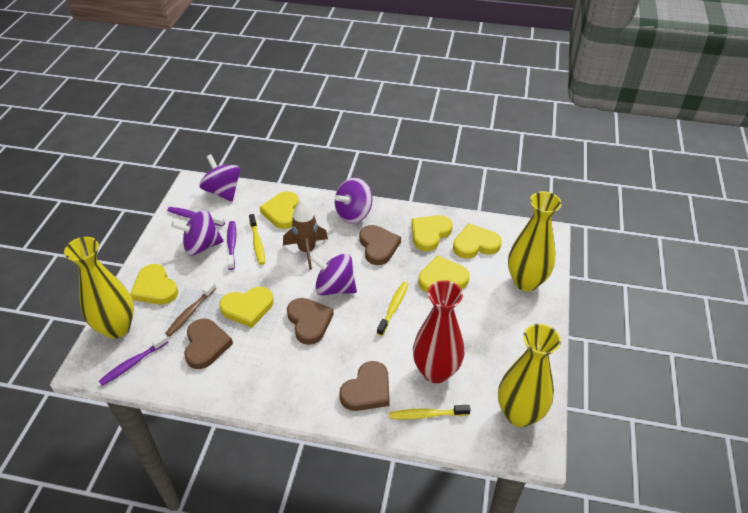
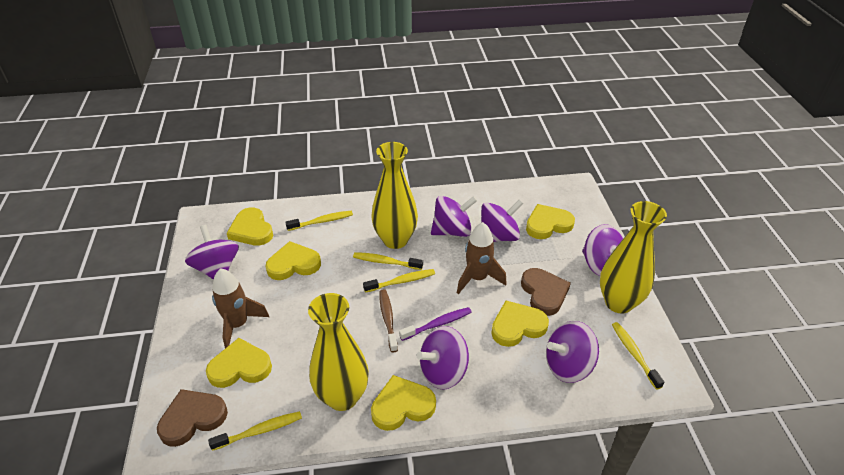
brown heart: 4 -> 2
brown rocket: 1 -> 2
purple spinning top: 4 -> 6
purple toothbrush: 3 -> 1
red vase: 1 -> 0
yellow toothbrush: 3 -> 5

